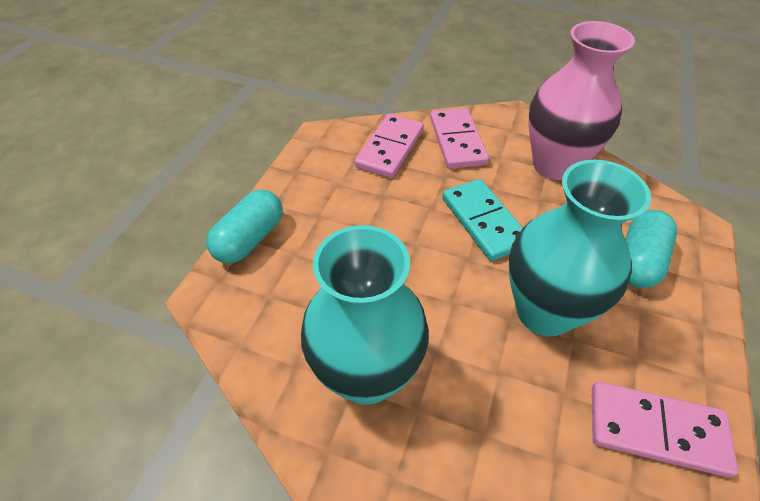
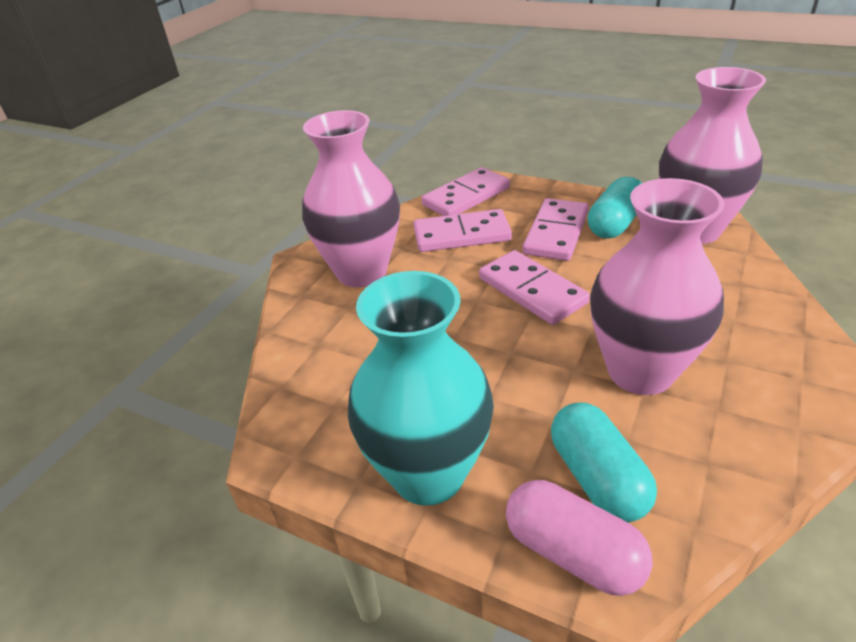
pink capsule: 0 -> 1
pink domino: 3 -> 4
pink vase: 1 -> 3
turquoise domino: 1 -> 0
turquoise vase: 2 -> 1

